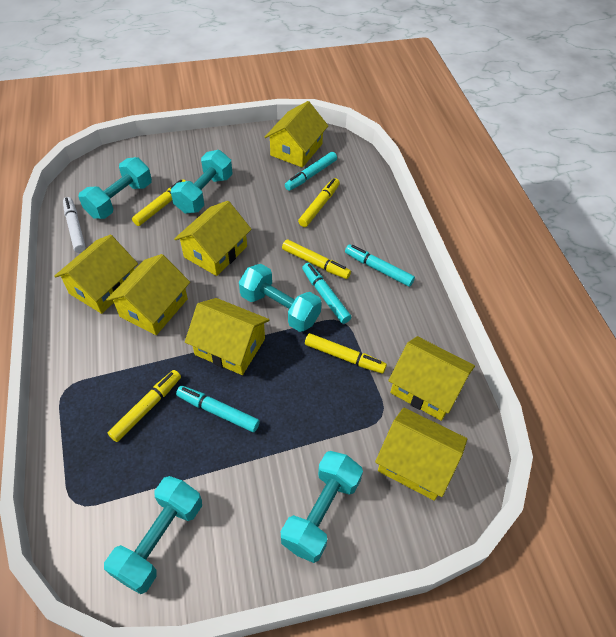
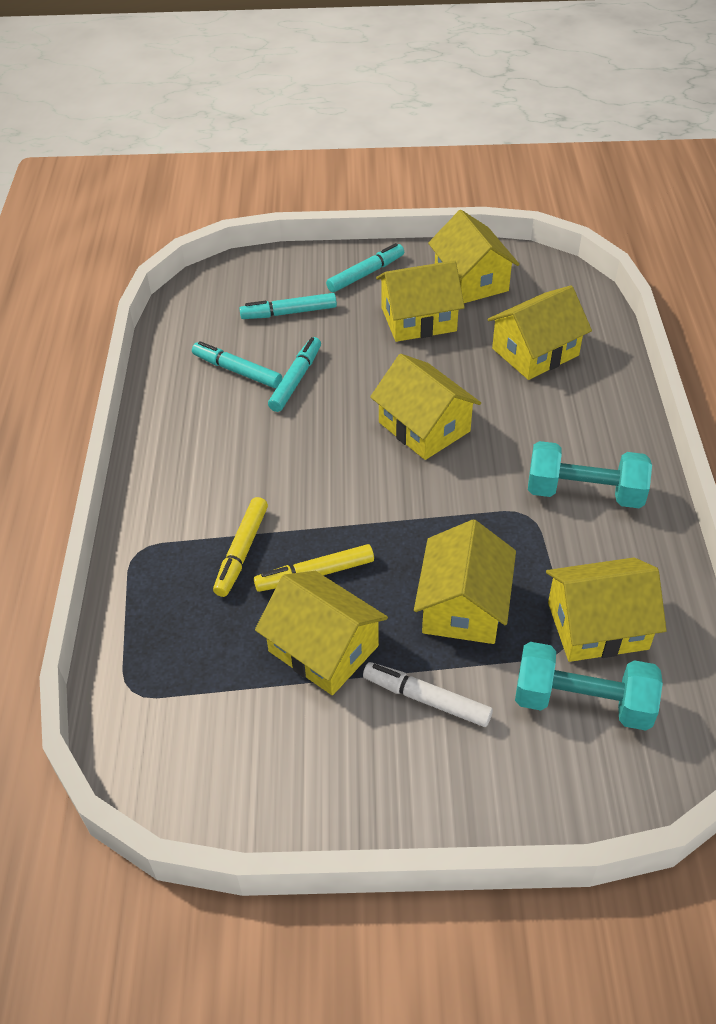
turquoise dumbbell: 5 -> 2
yellow marker: 5 -> 2

